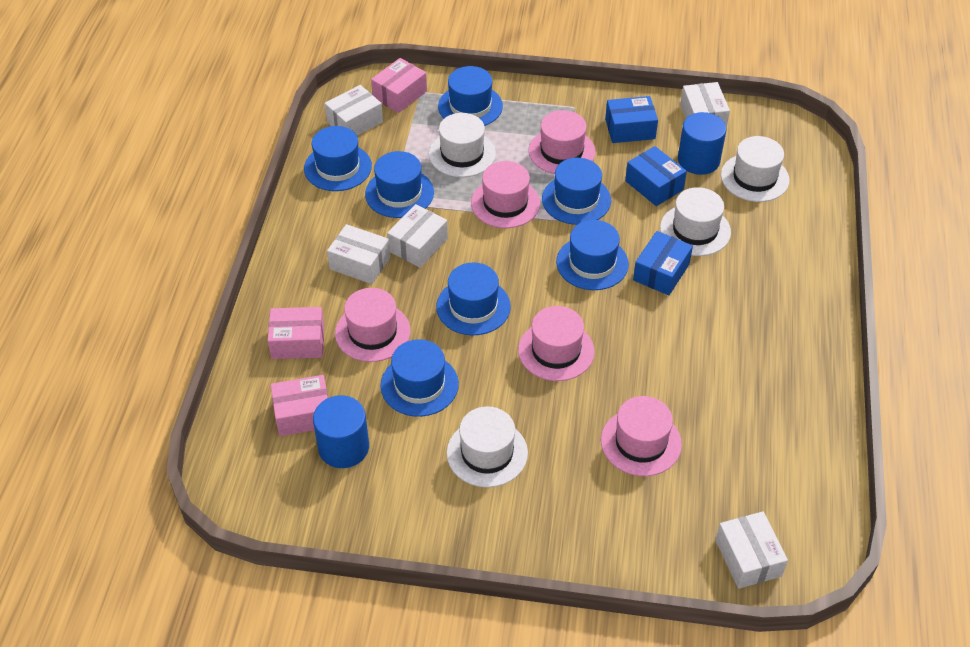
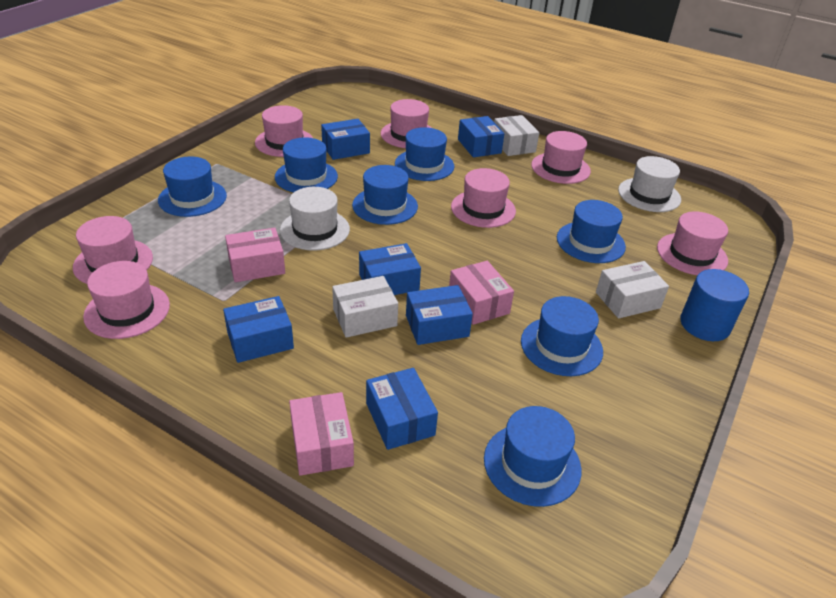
blue box: 3 -> 6
blue cylinder: 2 -> 1
pink hat: 5 -> 7
white box: 5 -> 3
white hat: 4 -> 2

